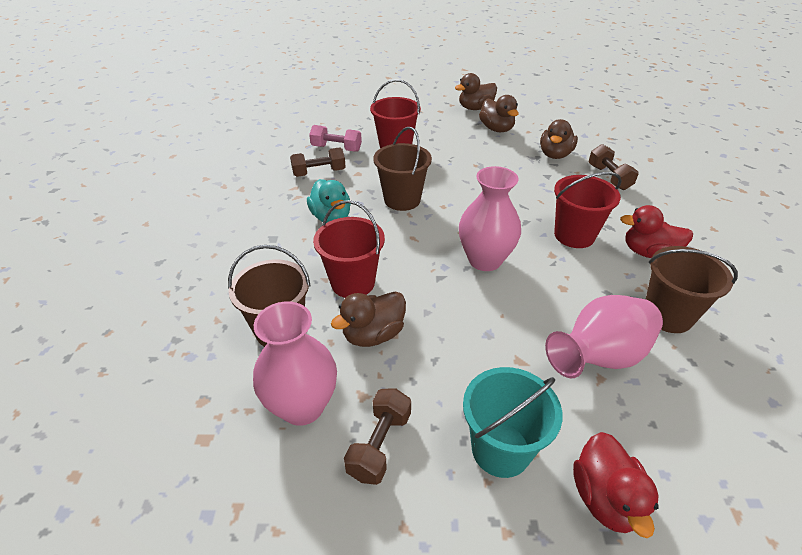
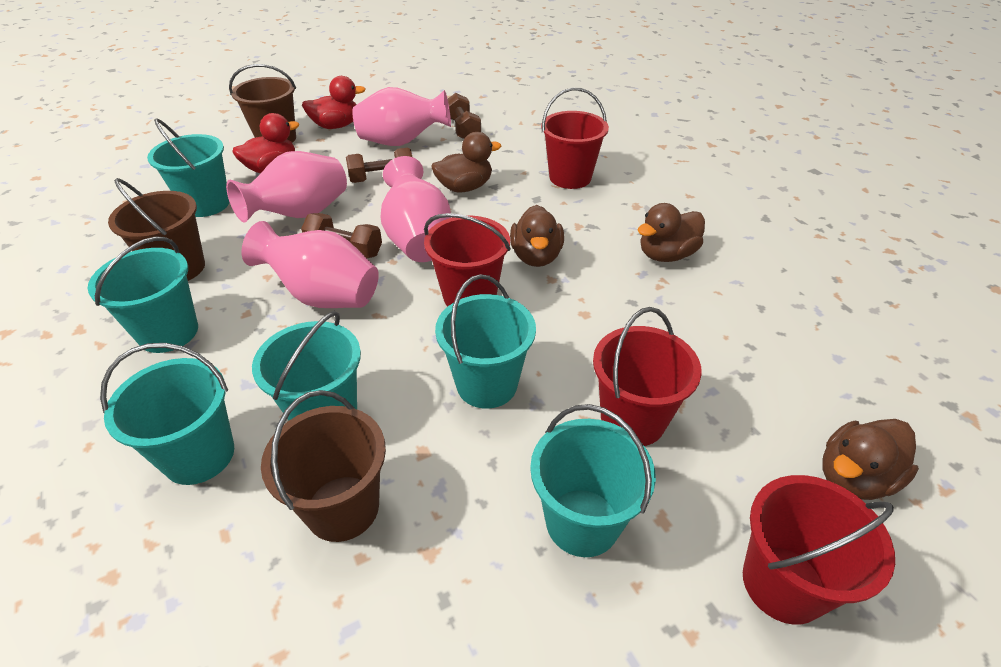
pink dumbbell: 1 -> 0
pink vase: 3 -> 4
red bucket: 3 -> 4
turquoise bucket: 1 -> 6
turquoise duck: 1 -> 0

